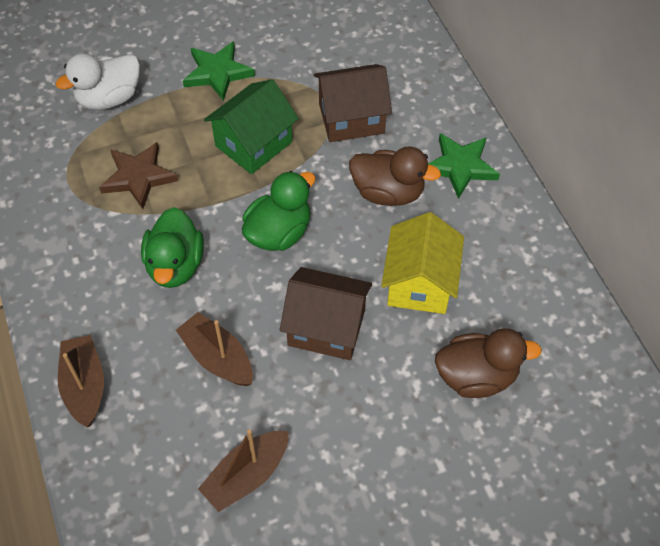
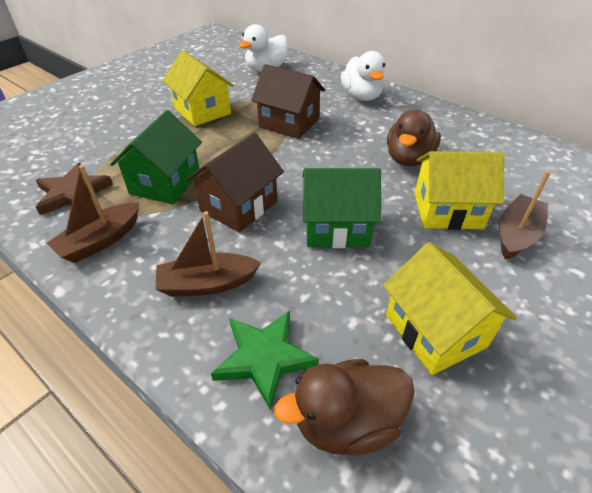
green duck: 2 -> 0
green house: 1 -> 2
green star: 2 -> 1
white duck: 1 -> 2
yellow house: 1 -> 3

